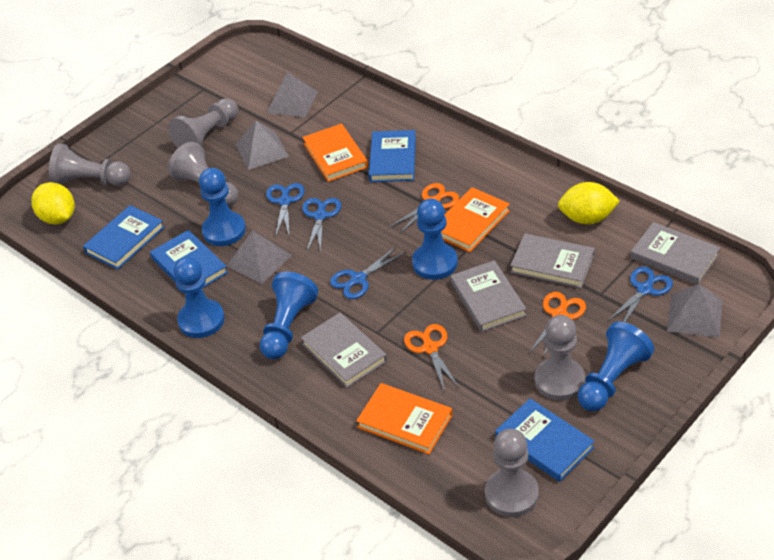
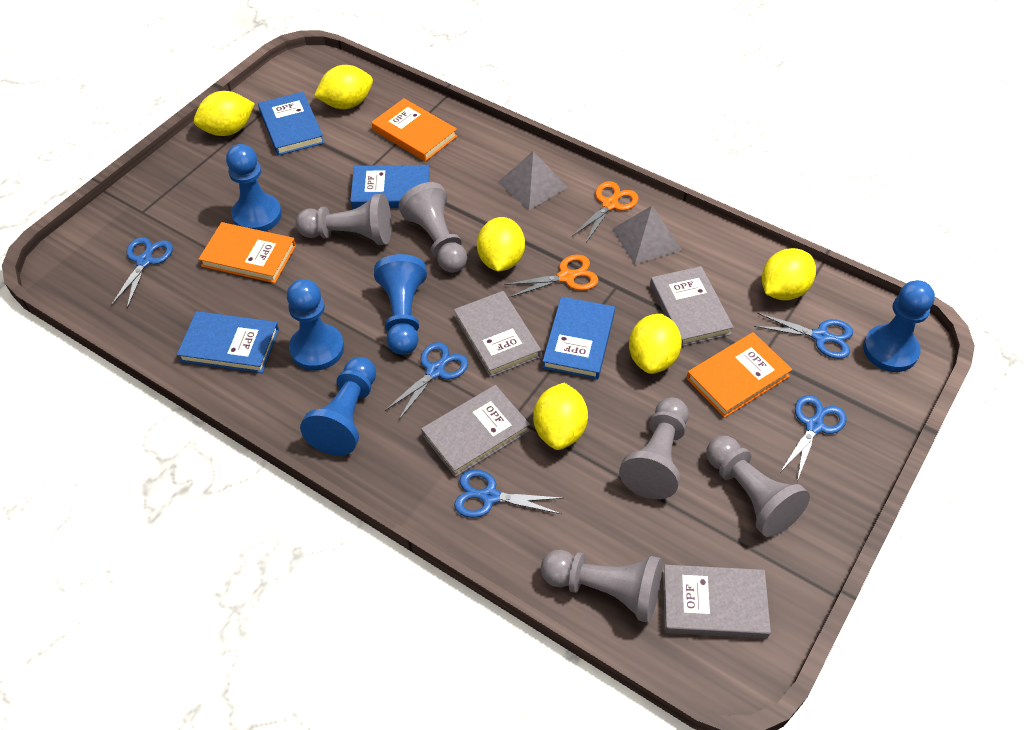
blue scissors: 4 -> 5
grey pyramid: 4 -> 2
orange scissors: 3 -> 2
yellow lemon: 2 -> 6

